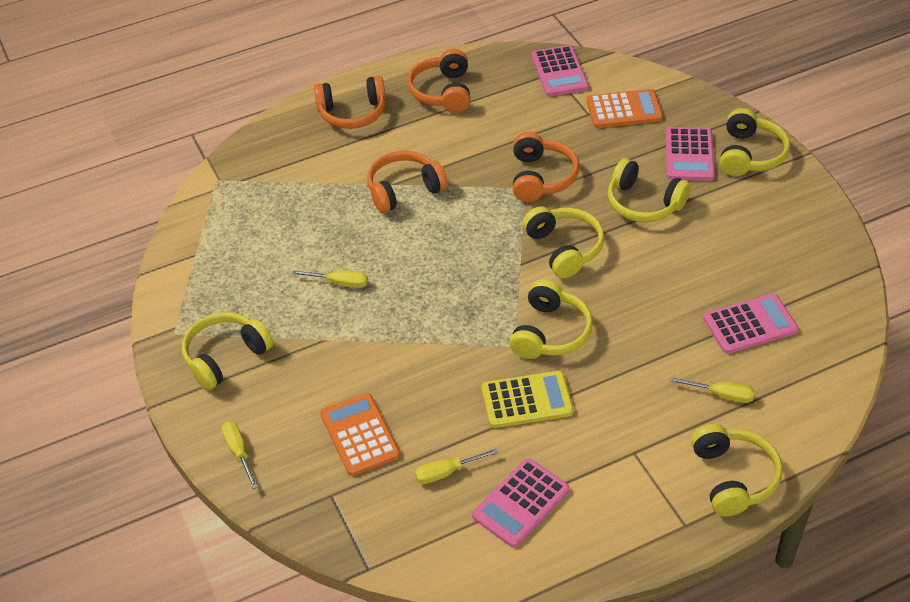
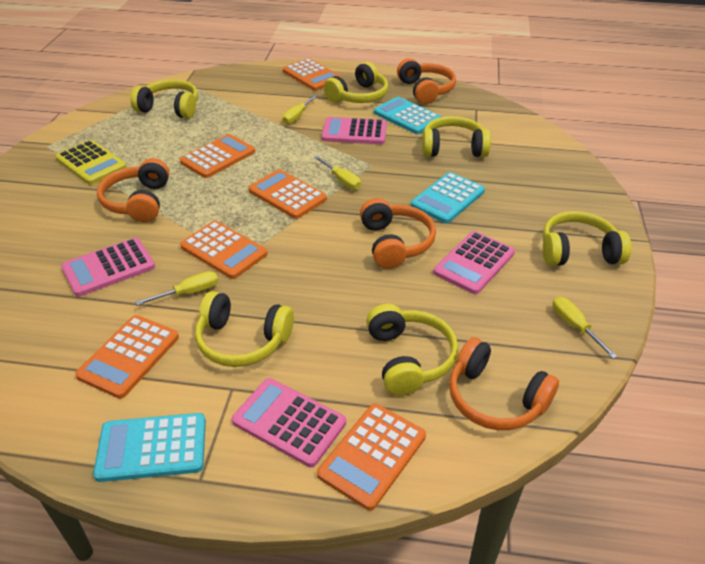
orange calculator: 2 -> 6
turquoise calculator: 0 -> 3

